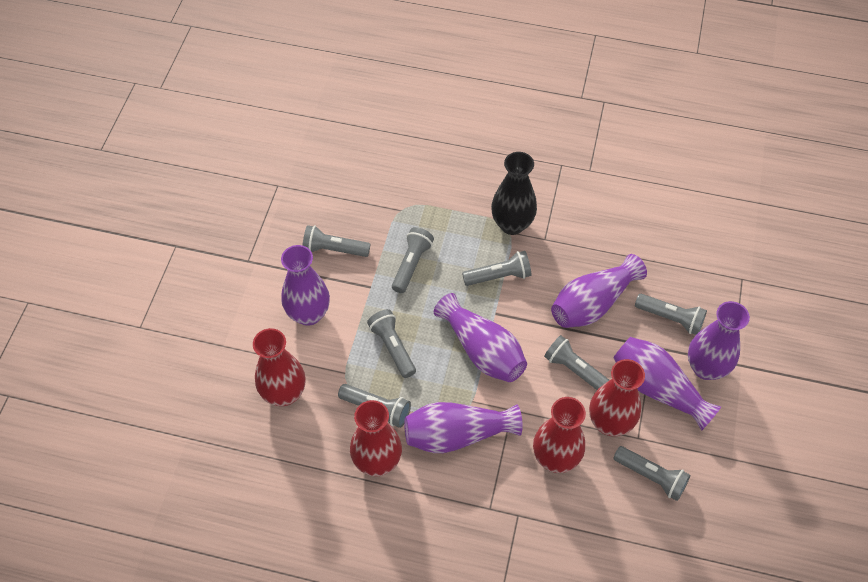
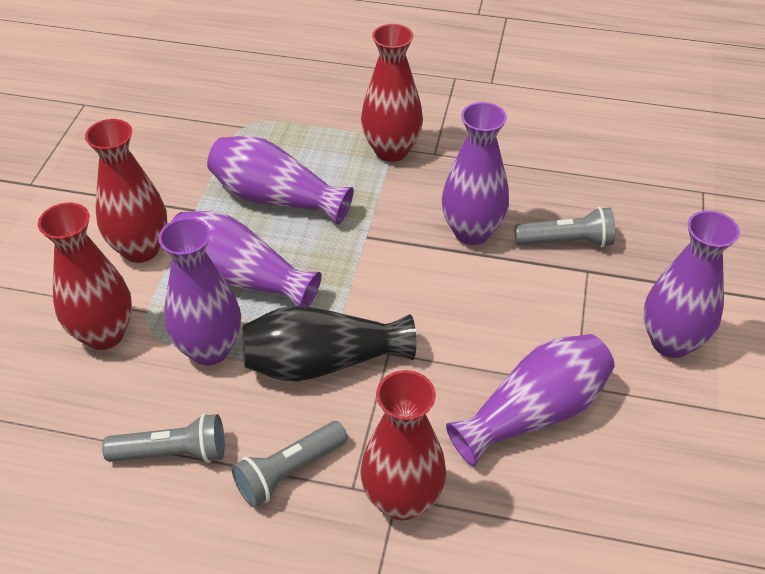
grey flashlight: 8 -> 3

